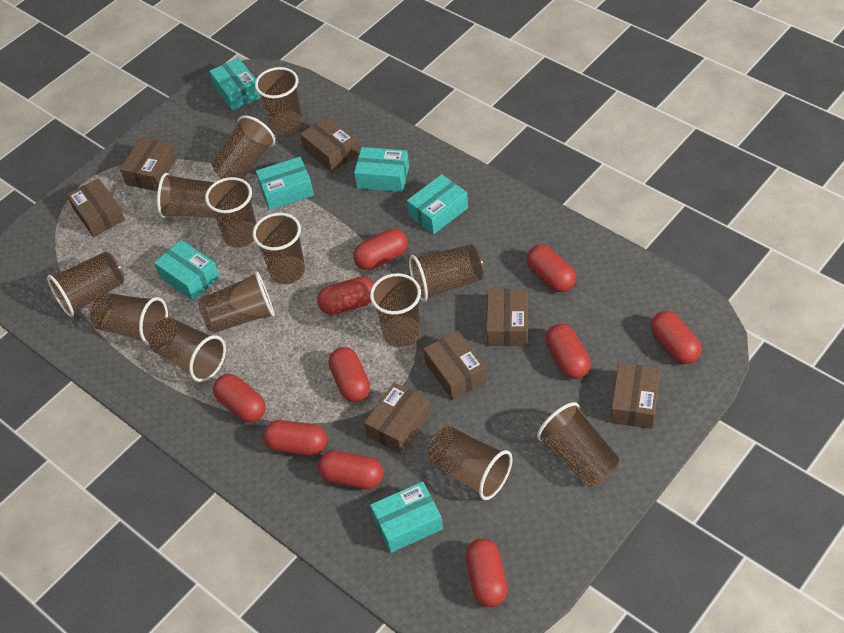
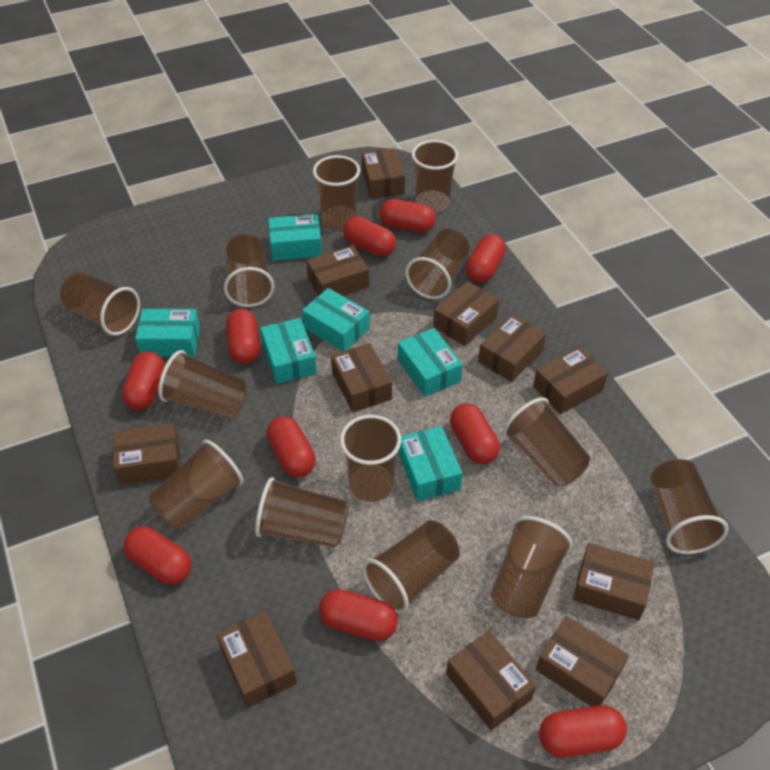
brown box: 7 -> 11

